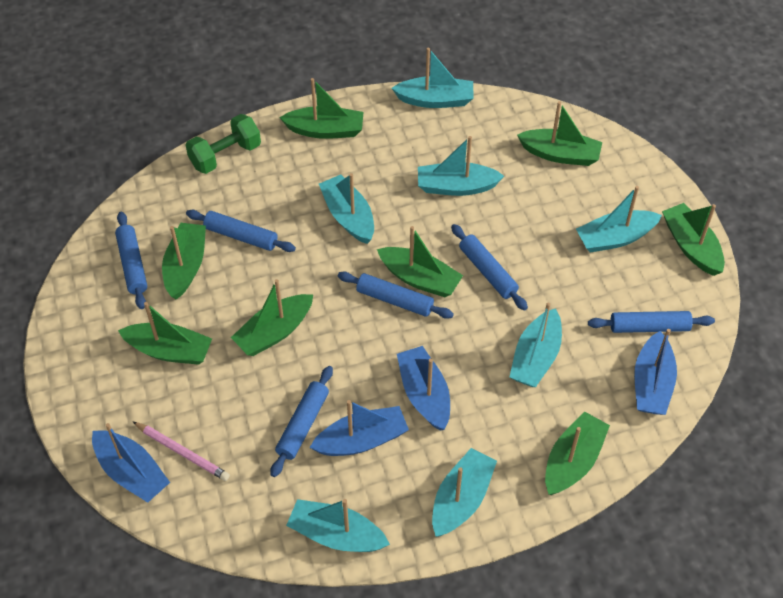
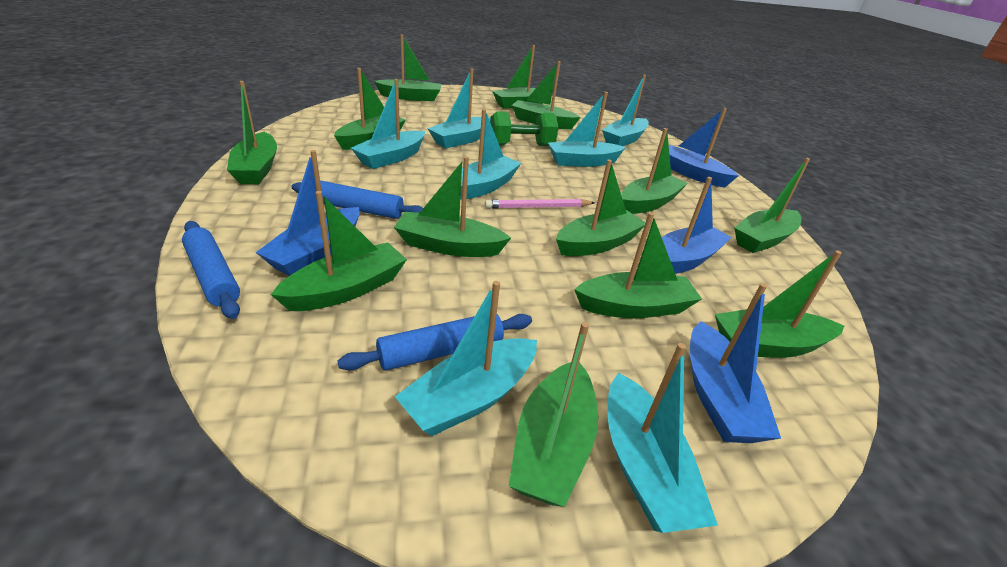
blue rolling pin: 6 -> 3
green boat: 8 -> 13

